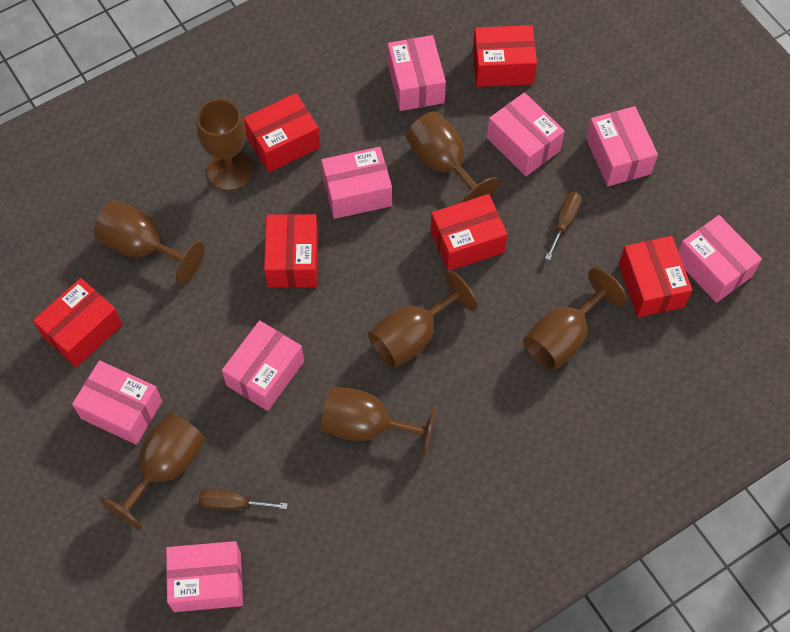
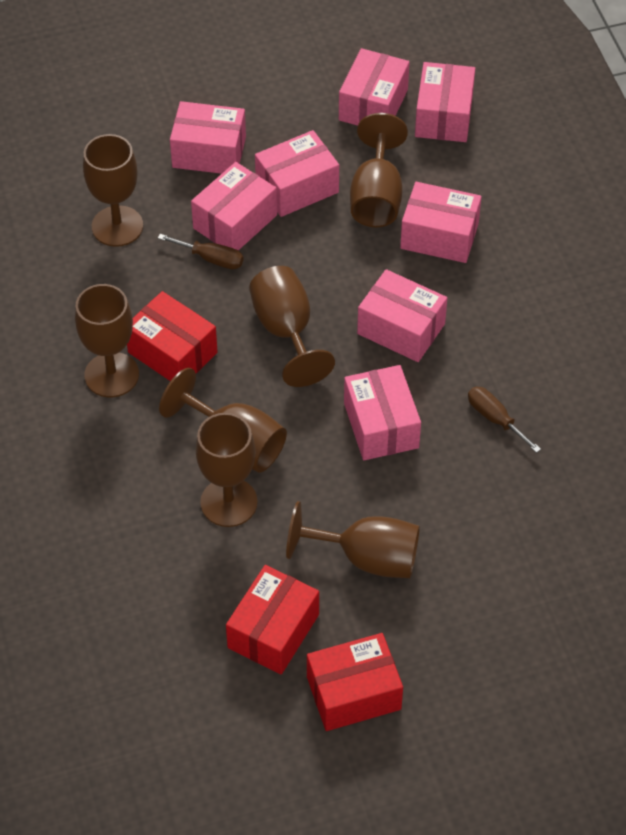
red box: 6 -> 3

